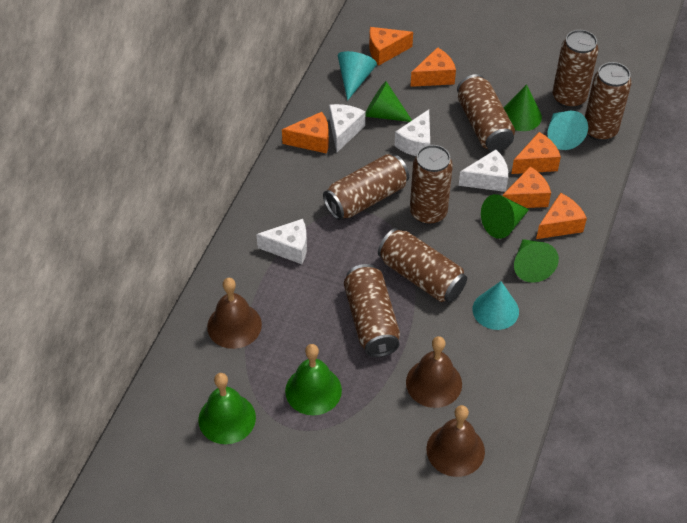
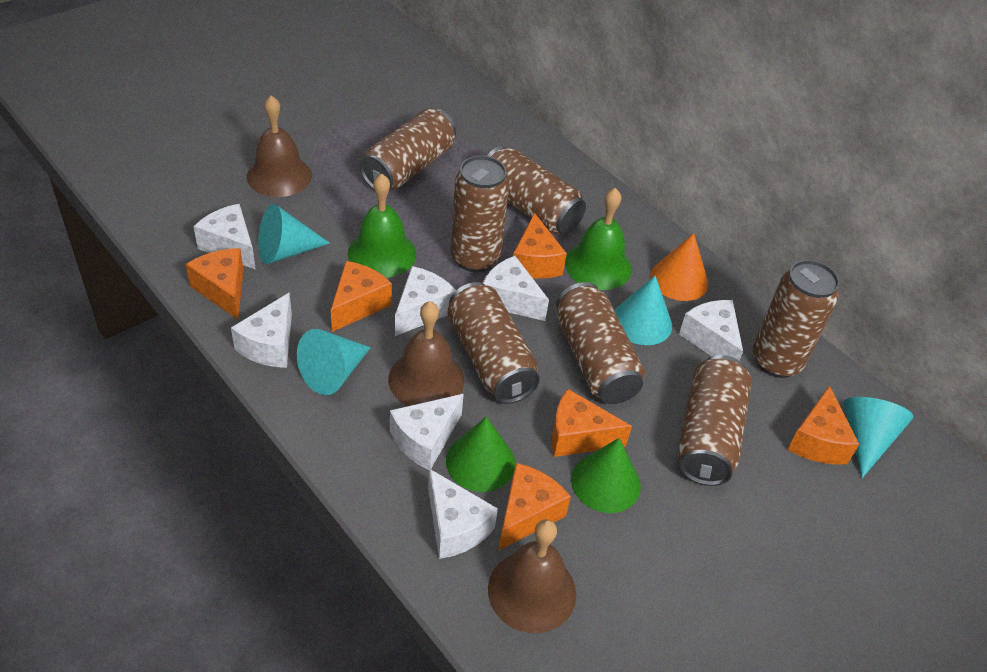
green cone: 4 -> 2
orange cone: 0 -> 1
turquoise cone: 3 -> 4
white cheese: 4 -> 7

